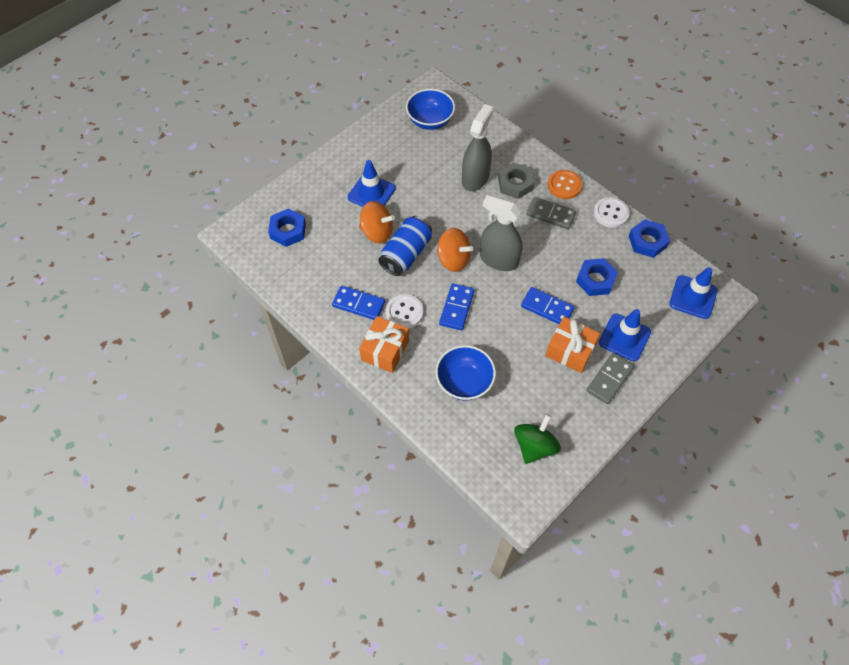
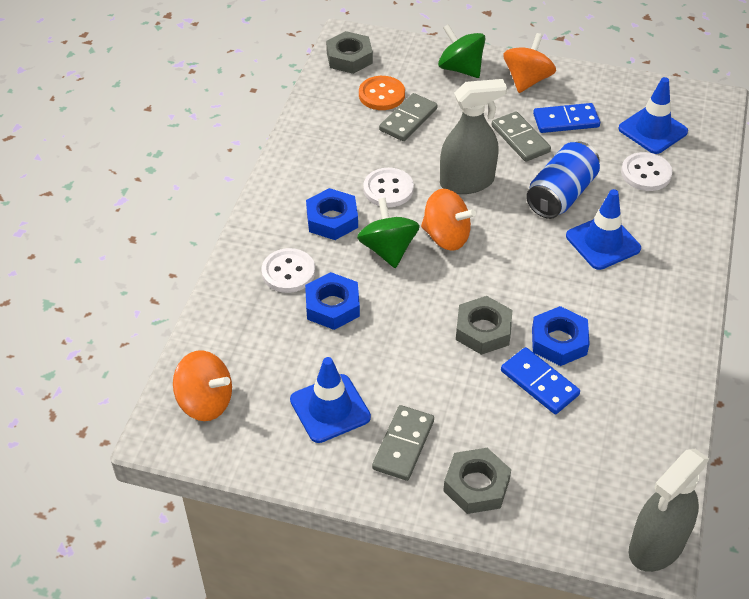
blue bowl: 2 -> 0
blue domino: 3 -> 2
green spinning top: 1 -> 2
grey domino: 2 -> 3
grey nut: 1 -> 3
orange gift: 2 -> 0
orange spinning top: 2 -> 3
white button: 2 -> 3

